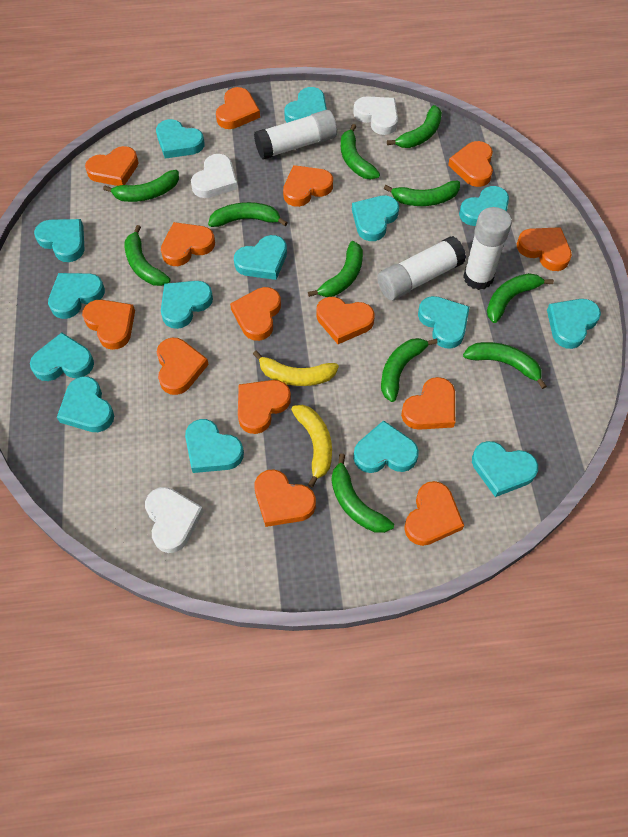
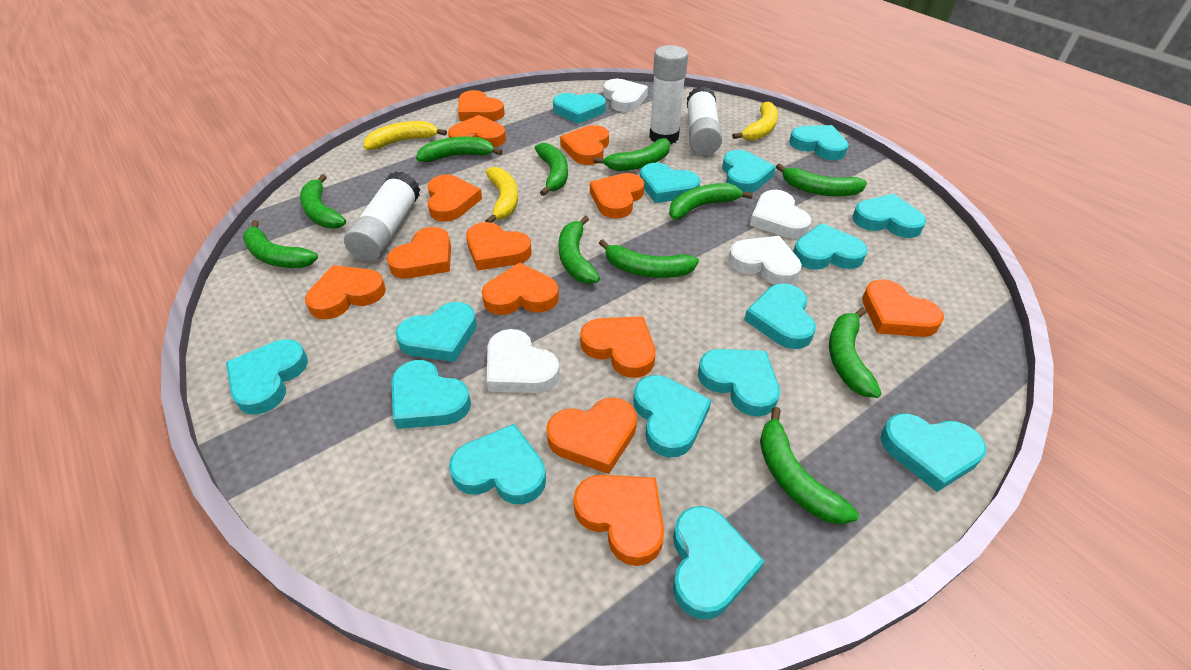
orange heart: 14 -> 13
white heart: 3 -> 4
yellow banana: 2 -> 3

